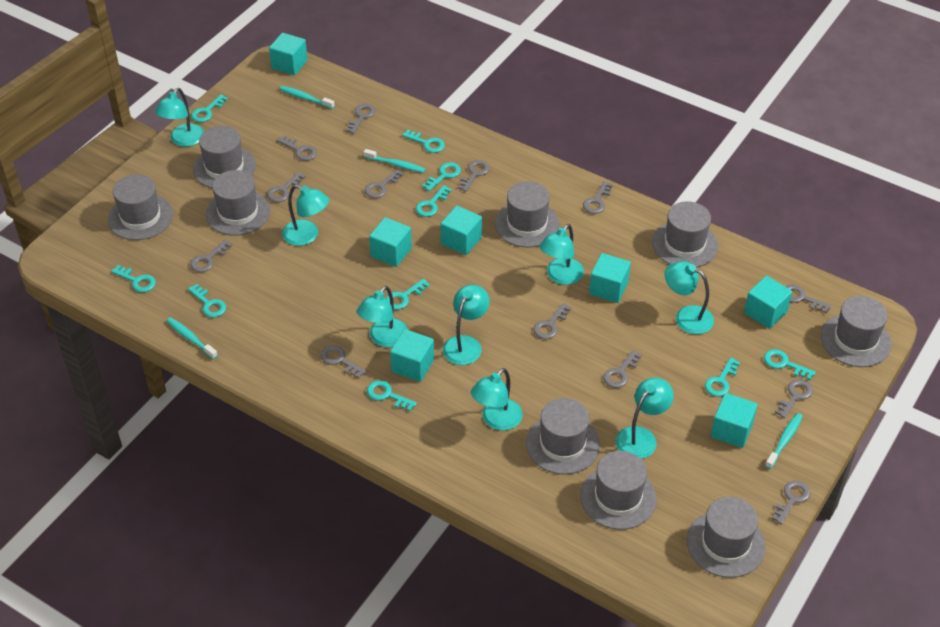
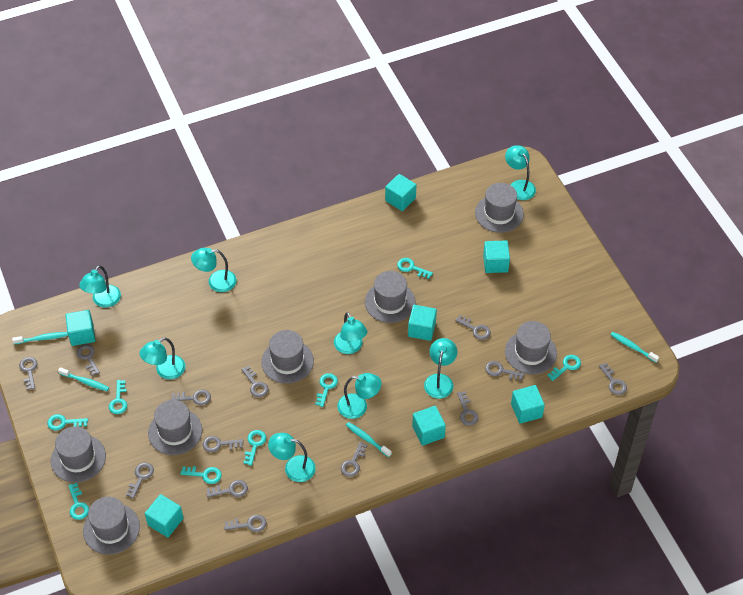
grey hat: 9 -> 7
turquoise key: 10 -> 8

